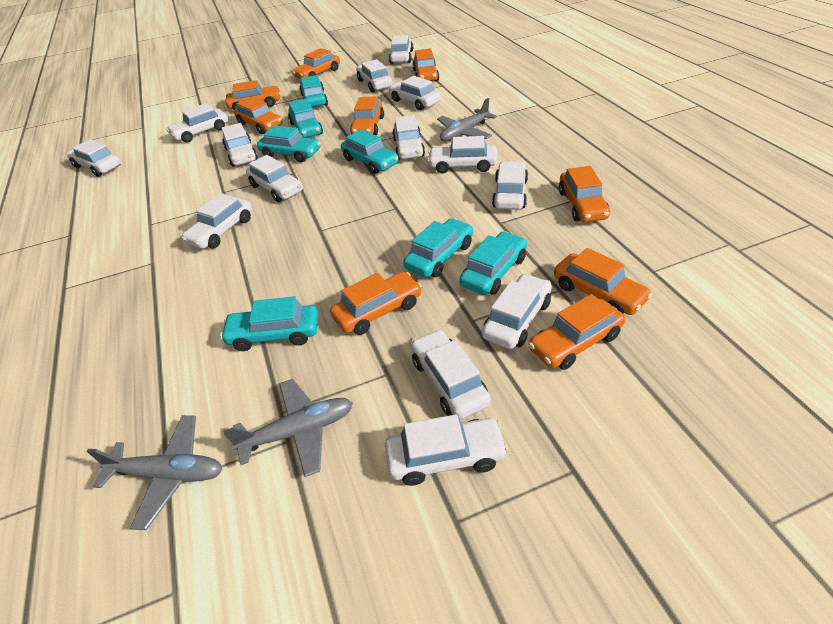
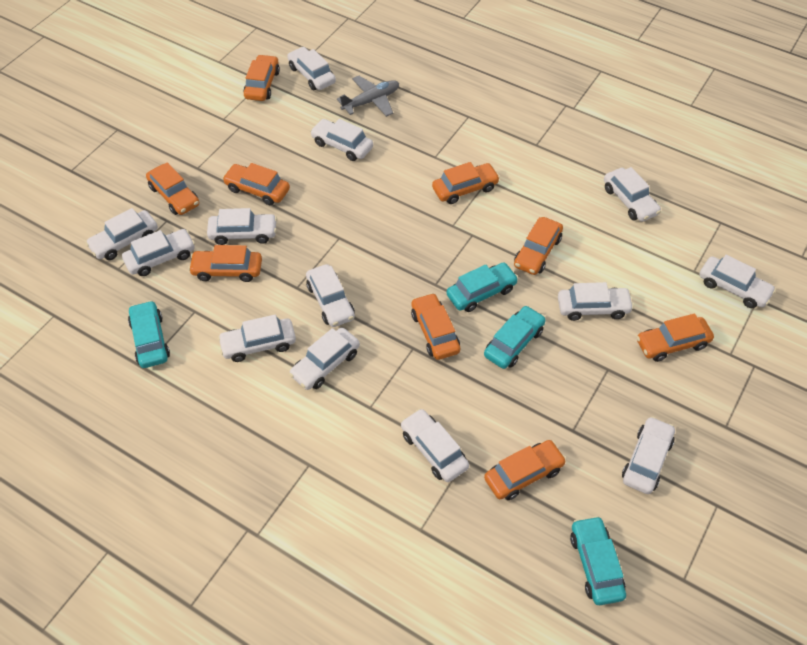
grey plane: 3 -> 1
turquoise car: 7 -> 4
white car: 14 -> 13

